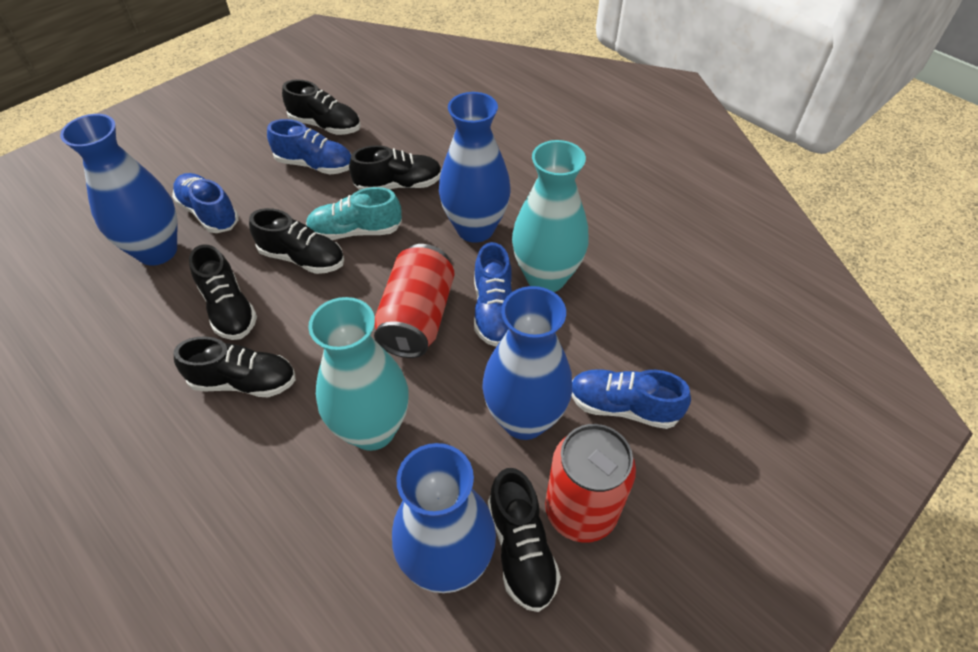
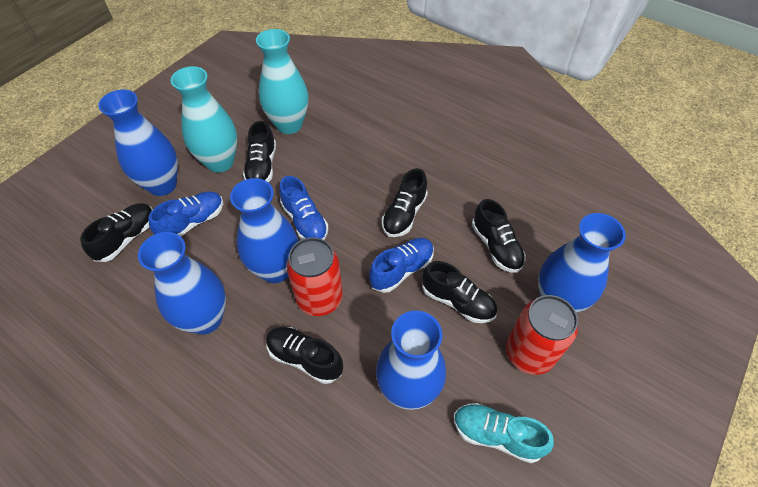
blue shoe: 4 -> 3
blue vase: 4 -> 5

